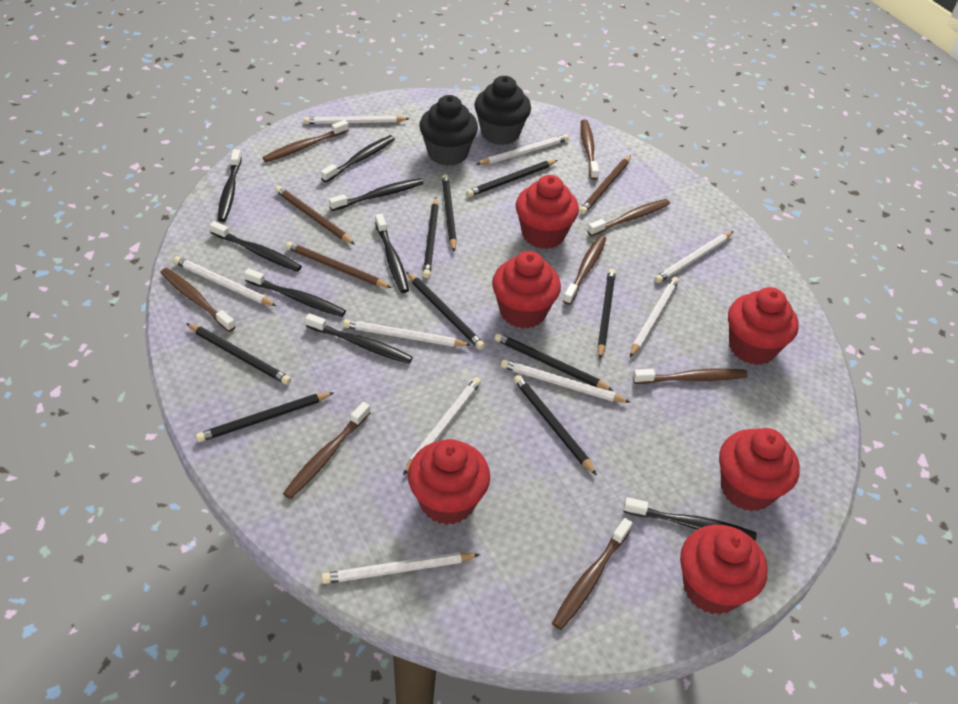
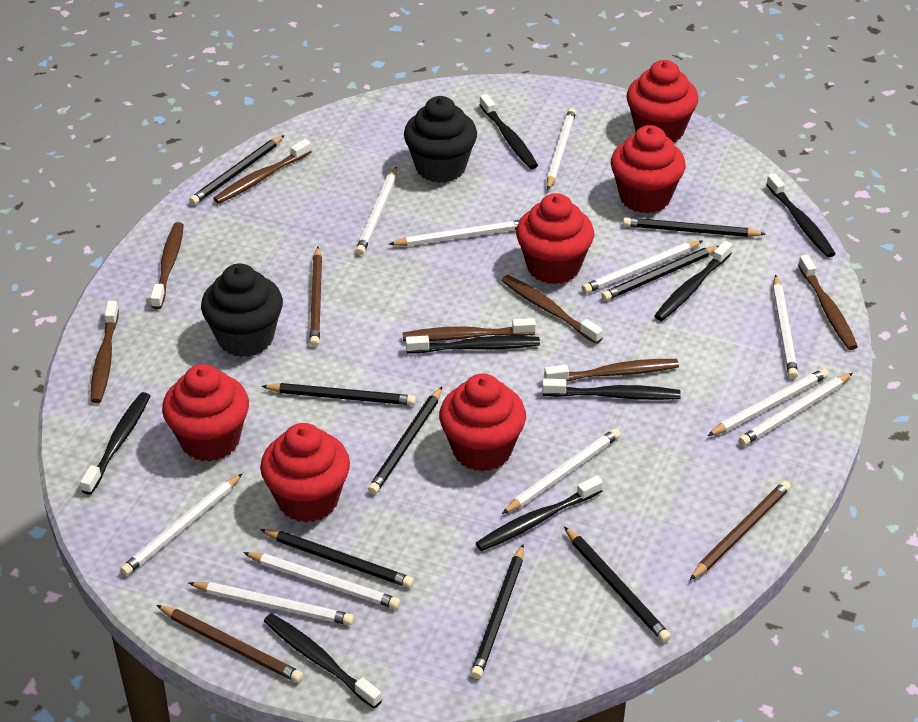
black pencil: 9 -> 8
brown toothbrush: 8 -> 7
white pencil: 9 -> 11

